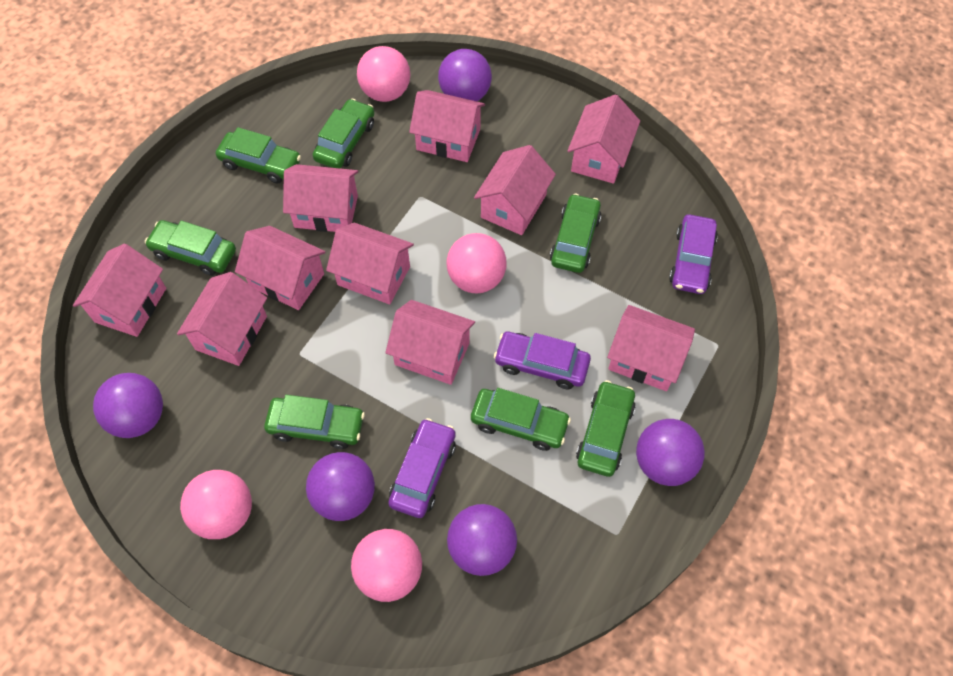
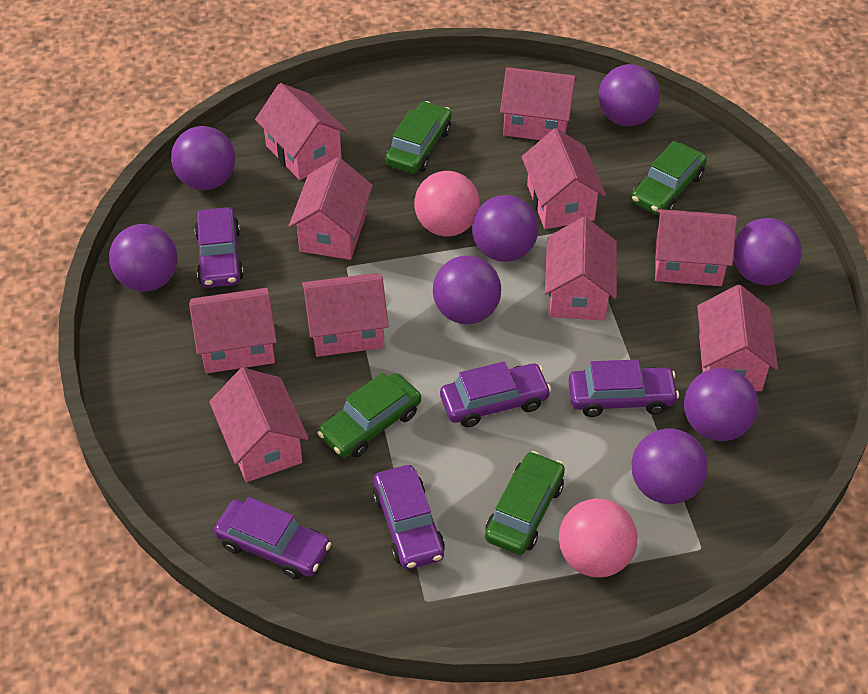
green car: 7 -> 4
pink ball: 4 -> 2
purple ball: 5 -> 8
purple car: 3 -> 5

